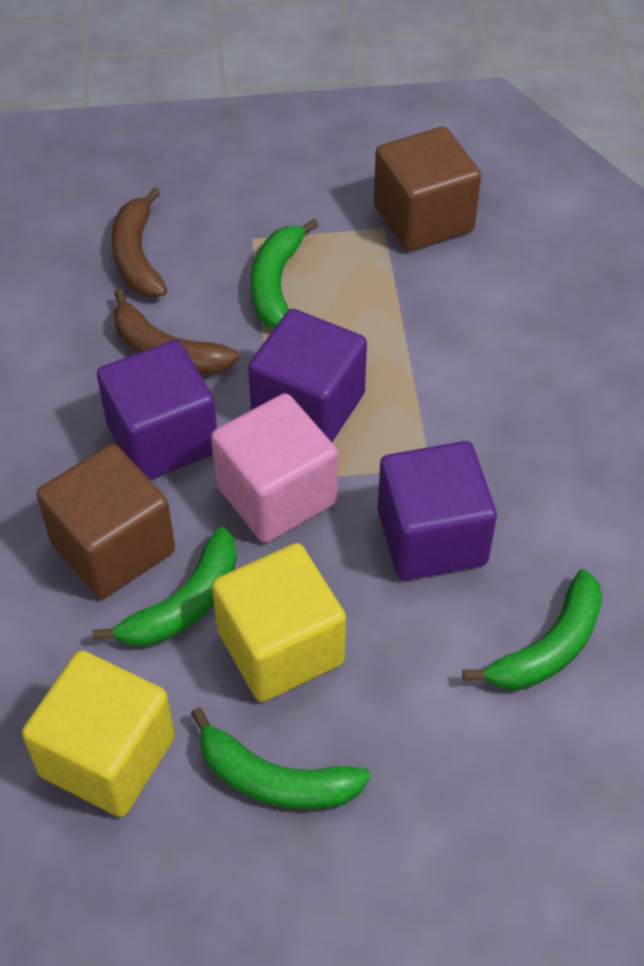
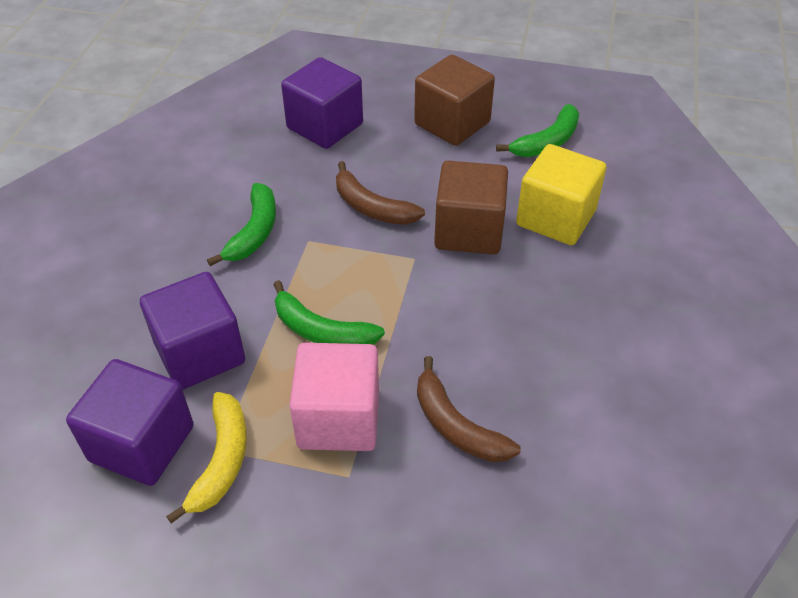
green banana: 4 -> 3
yellow banana: 0 -> 1
yellow cube: 2 -> 1

